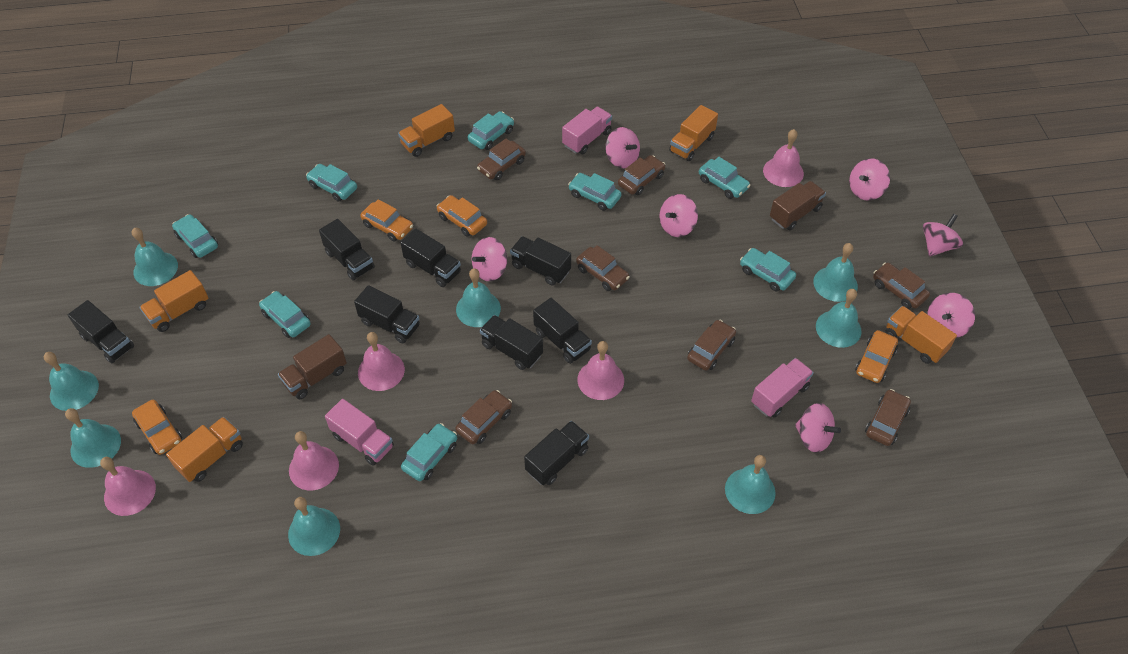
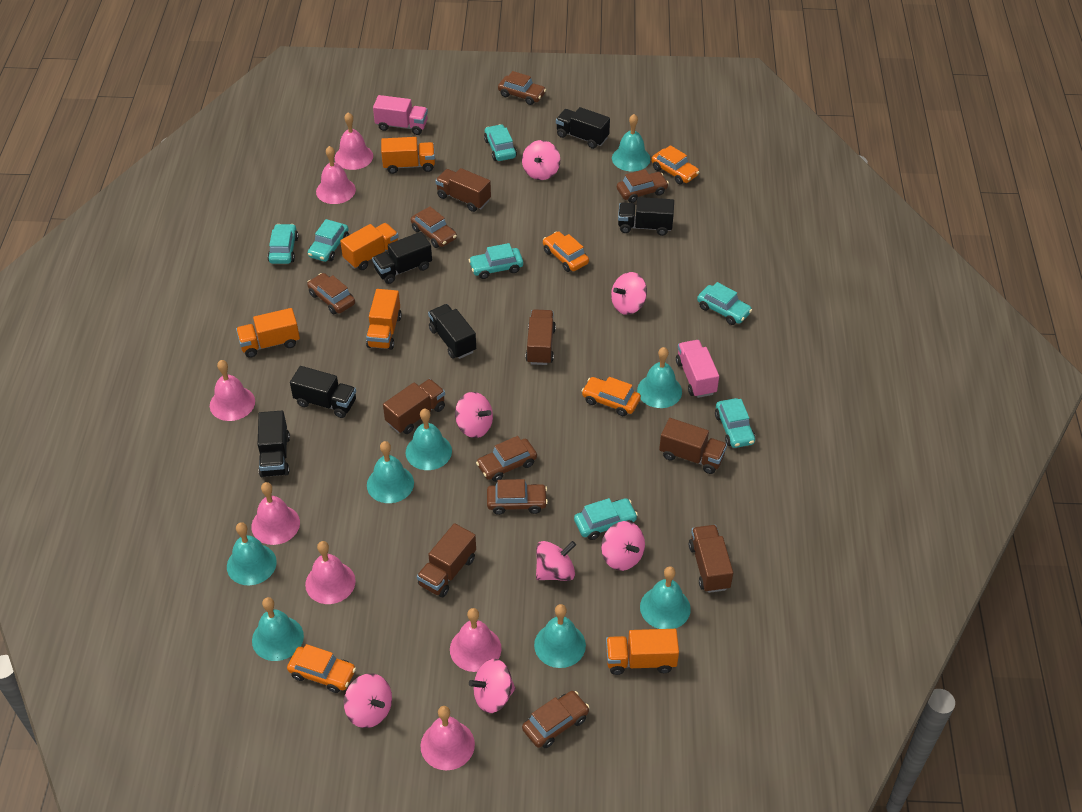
black truck: 8 -> 6
brown truck: 2 -> 6
pink bell: 5 -> 7
pink truck: 3 -> 2
turquoise car: 8 -> 7

